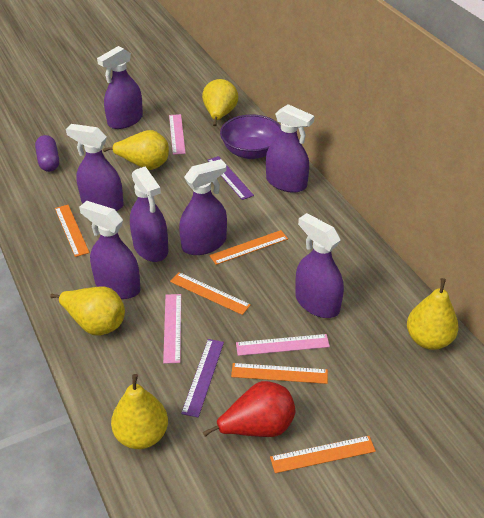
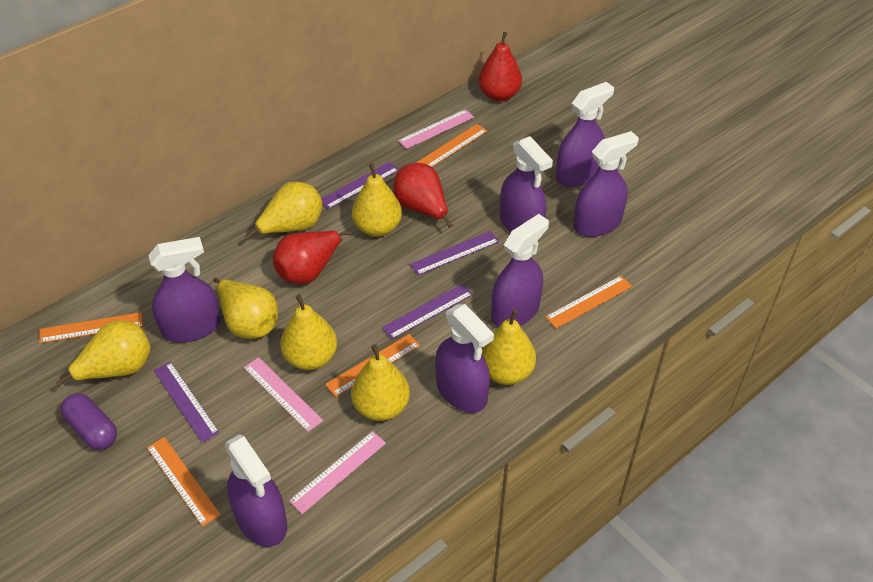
purple bowl: 1 -> 0
purple ruler: 2 -> 4
red pear: 1 -> 3
yellow pear: 5 -> 7

